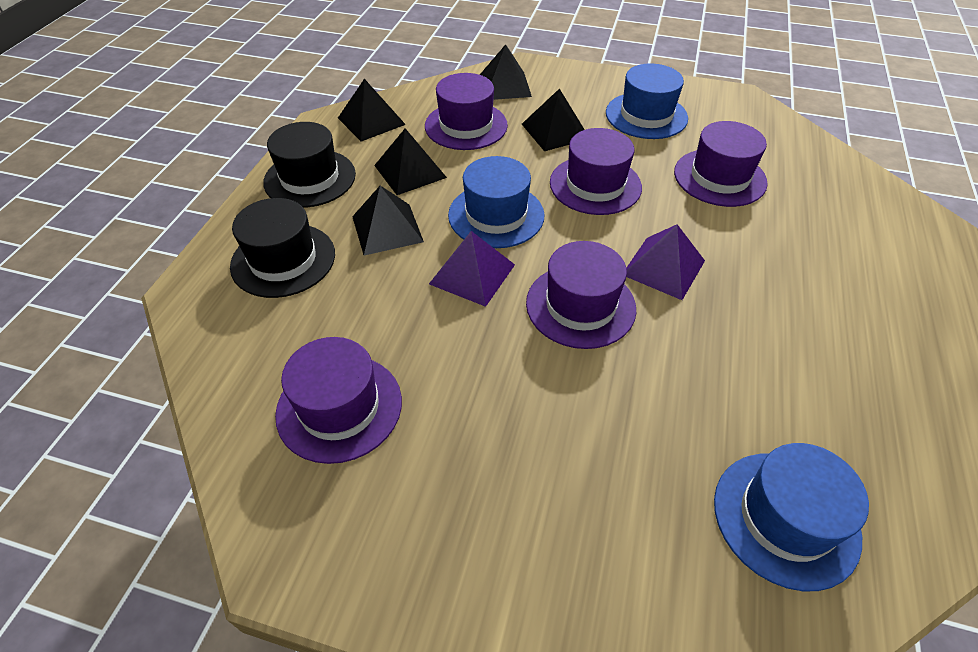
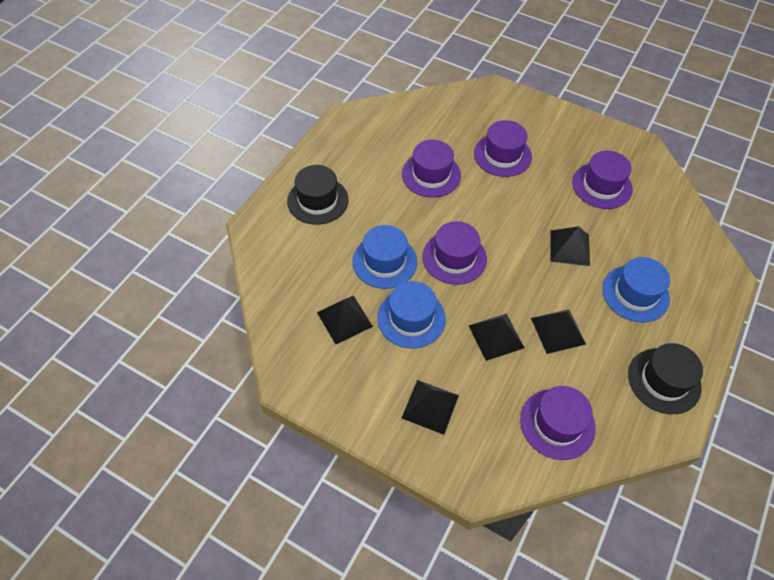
purple pyramid: 2 -> 0

